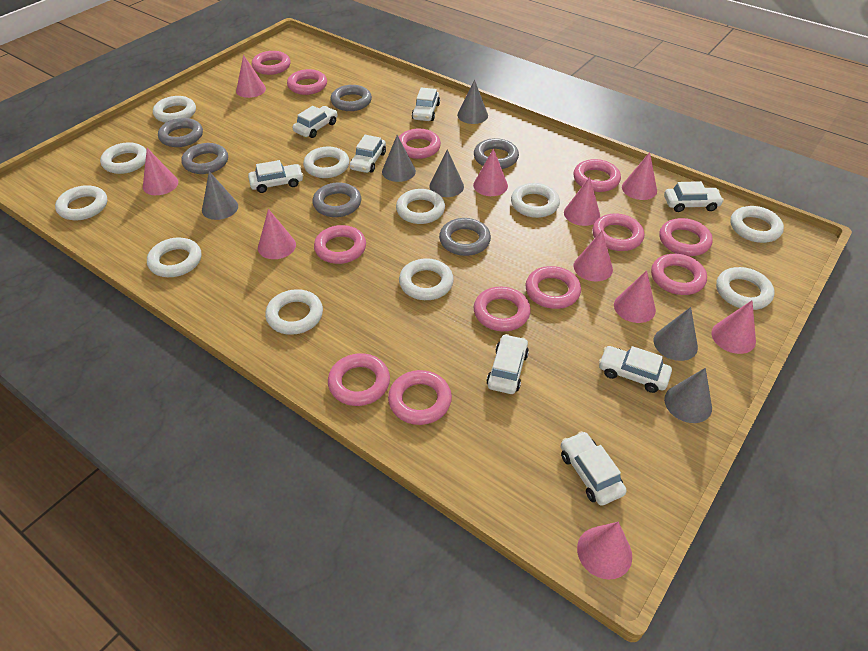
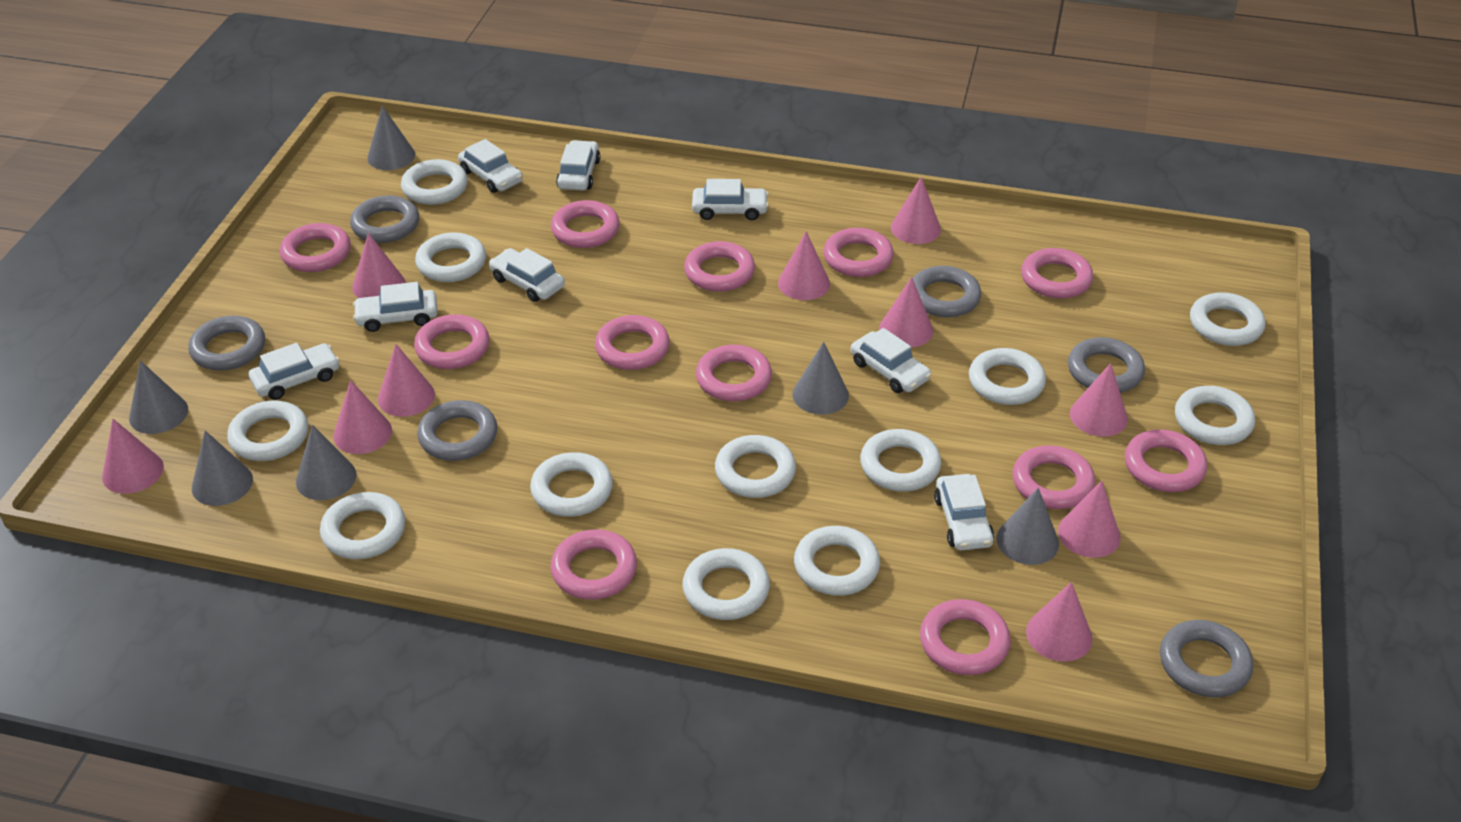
white ring: 11 -> 12

